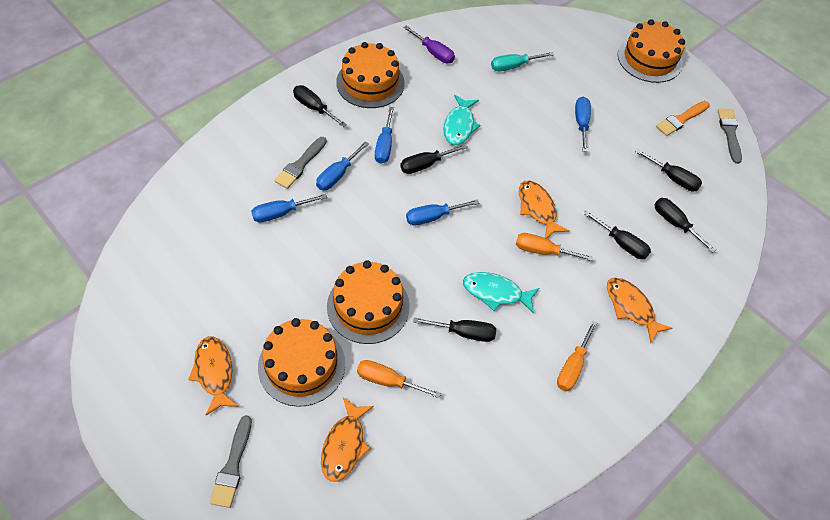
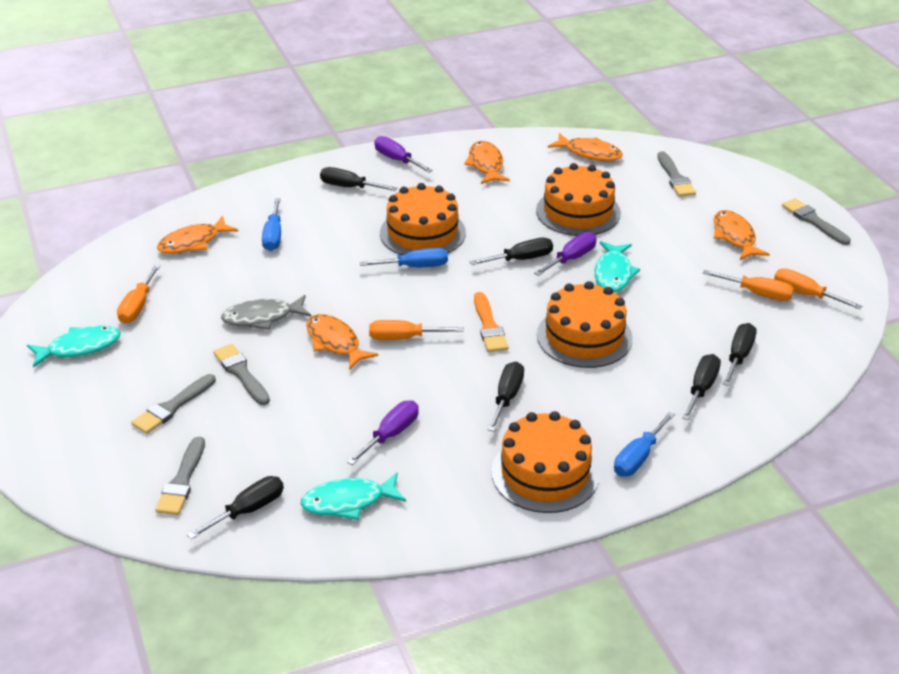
blue screwdriver: 5 -> 3
grey brush: 3 -> 5
grey fish: 0 -> 1
orange fish: 4 -> 5
orange screwdriver: 3 -> 4
purple screwdriver: 1 -> 3
turquoise fish: 2 -> 3
turquoise screwdriver: 1 -> 0

